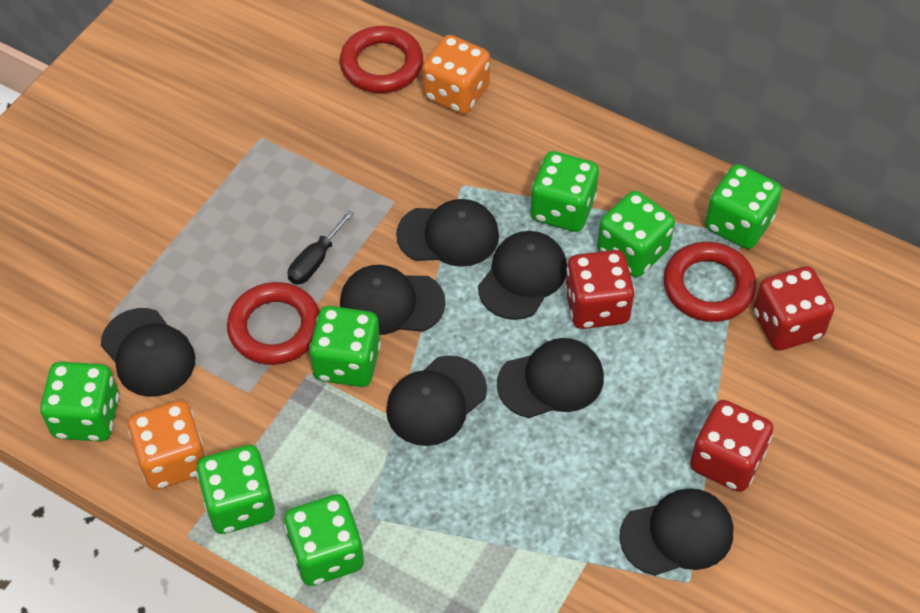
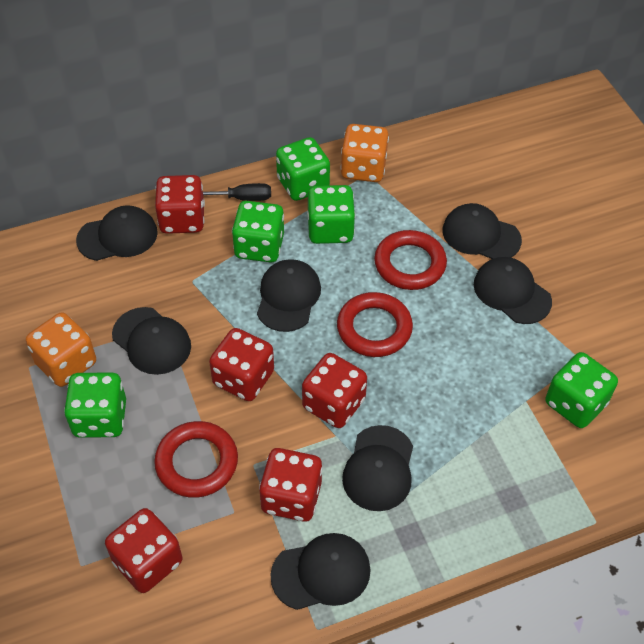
green dice: 7 -> 5
red dice: 3 -> 5

